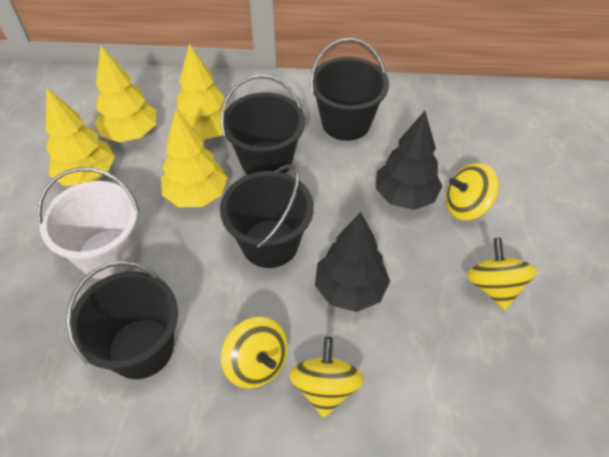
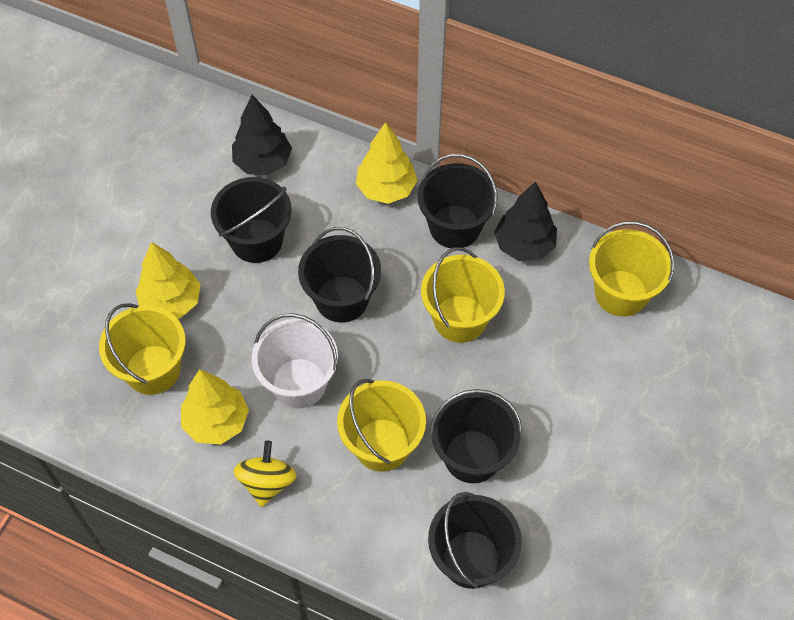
black bucket: 4 -> 5
yellow bucket: 0 -> 4
yellow spinning top: 4 -> 1
yellow tree: 4 -> 3

